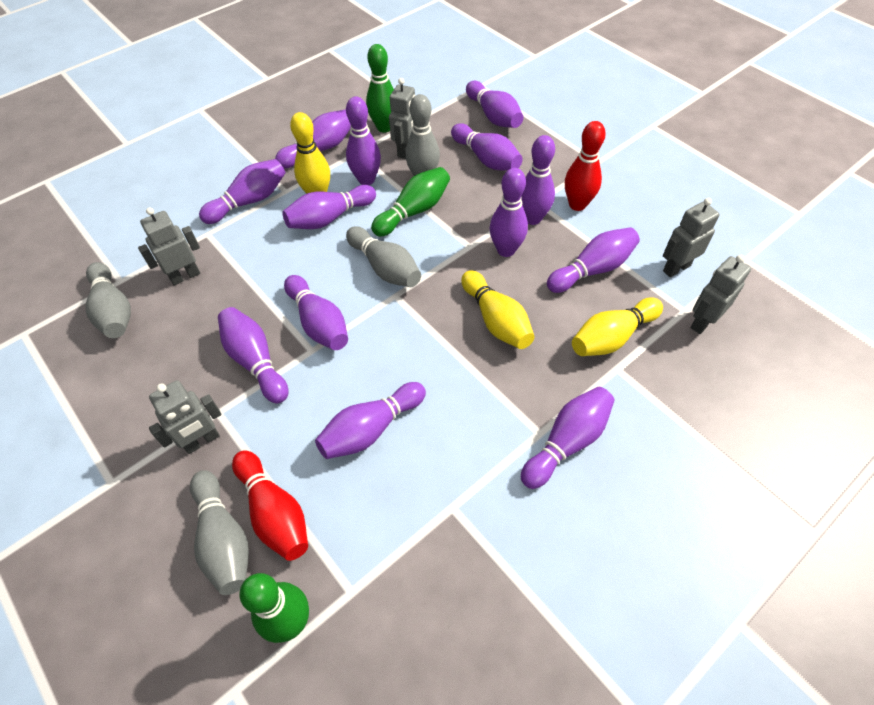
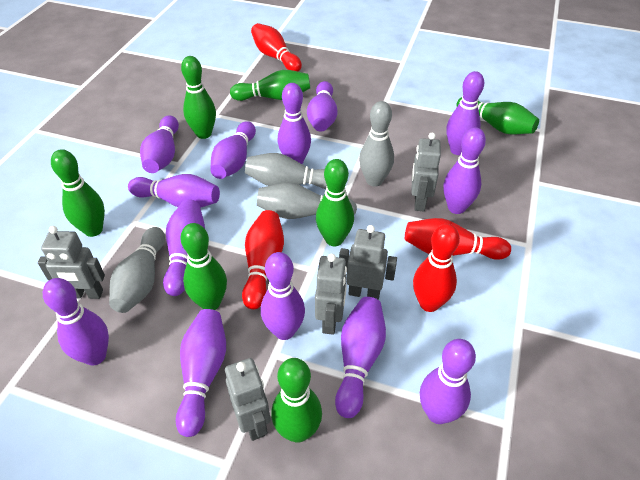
green bowling pin: 3 -> 7
red bowling pin: 2 -> 4
yellow bowling pin: 3 -> 0

